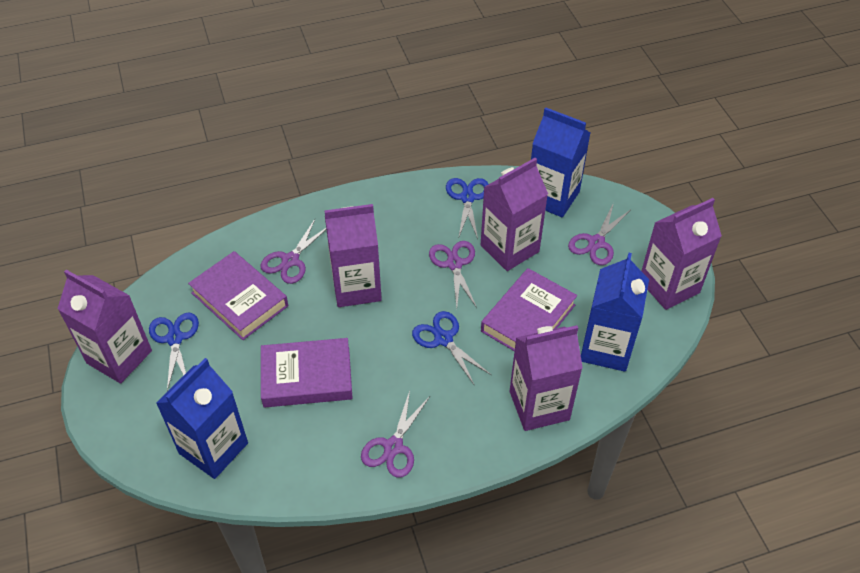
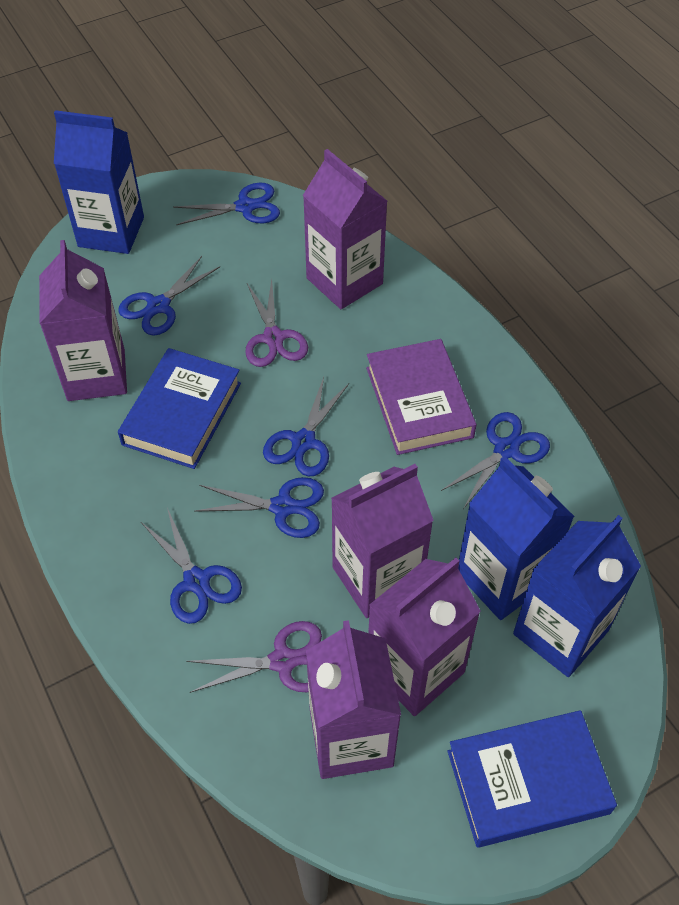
blue book: 0 -> 2
blue scissors: 3 -> 6
purple book: 3 -> 1
purple scissors: 4 -> 2

